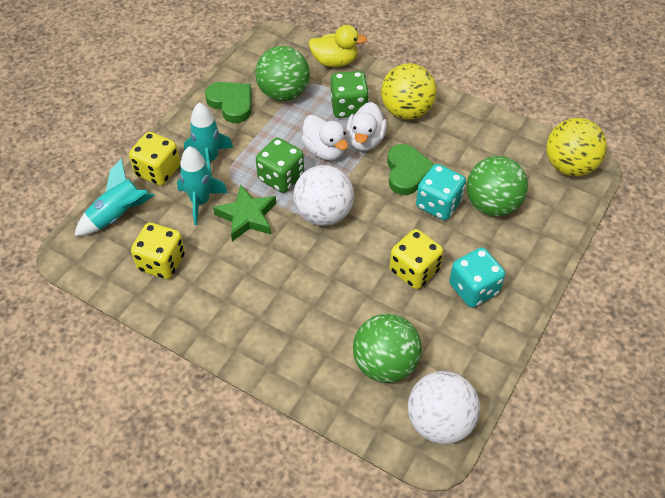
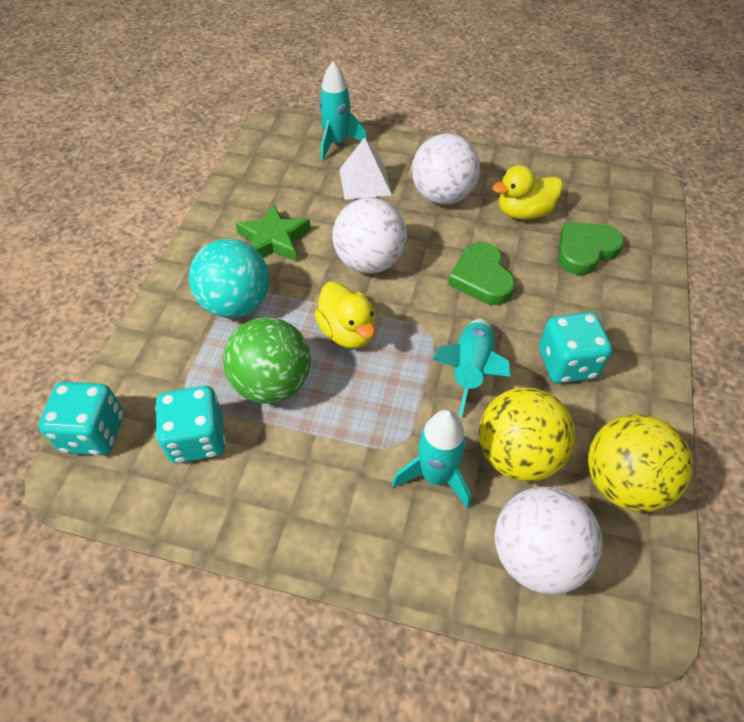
green ball: 3 -> 1
green dice: 2 -> 0
turquoise ball: 0 -> 1
turquoise dice: 2 -> 3
white ball: 2 -> 3
white duck: 2 -> 0
white pyramid: 0 -> 1
yellow dice: 3 -> 0
yellow duck: 1 -> 2

